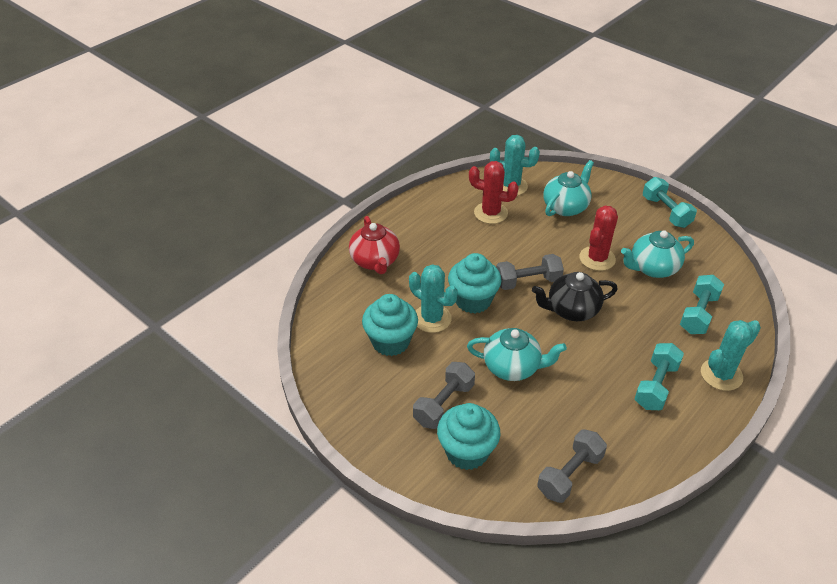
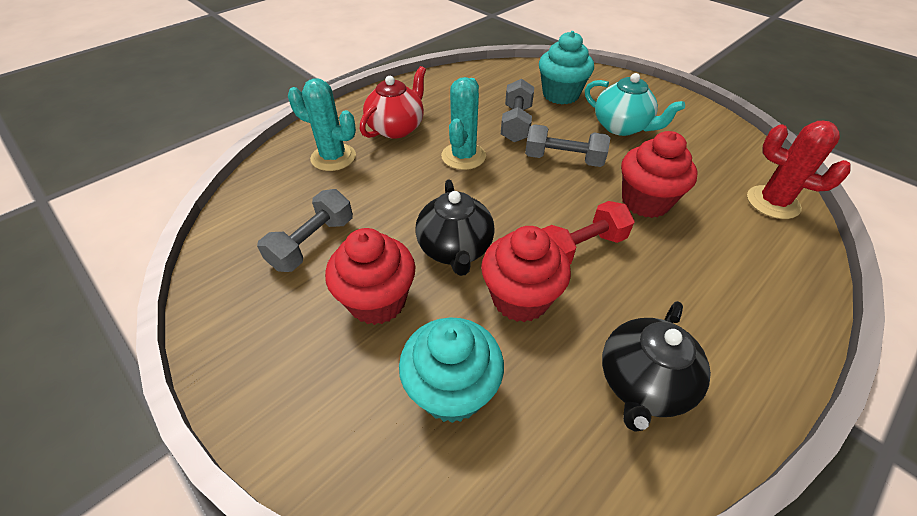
black teapot: 1 -> 2
red cactus: 2 -> 1
red cupcake: 0 -> 3
red dumbbell: 0 -> 1
turquoise cactus: 3 -> 2
turquoise cupcake: 3 -> 2
turquoise dumbbell: 3 -> 0
turquoise teapot: 3 -> 1

